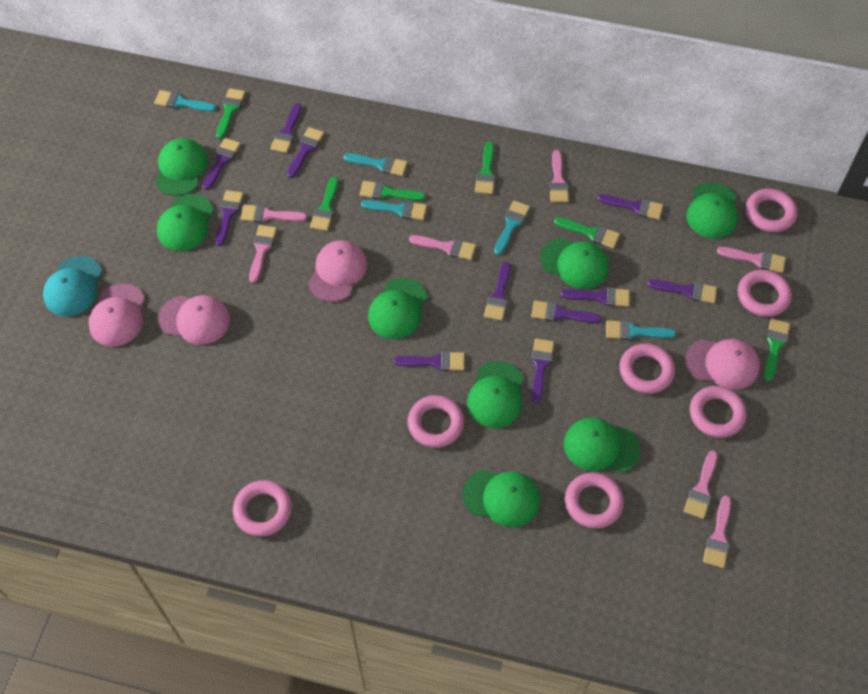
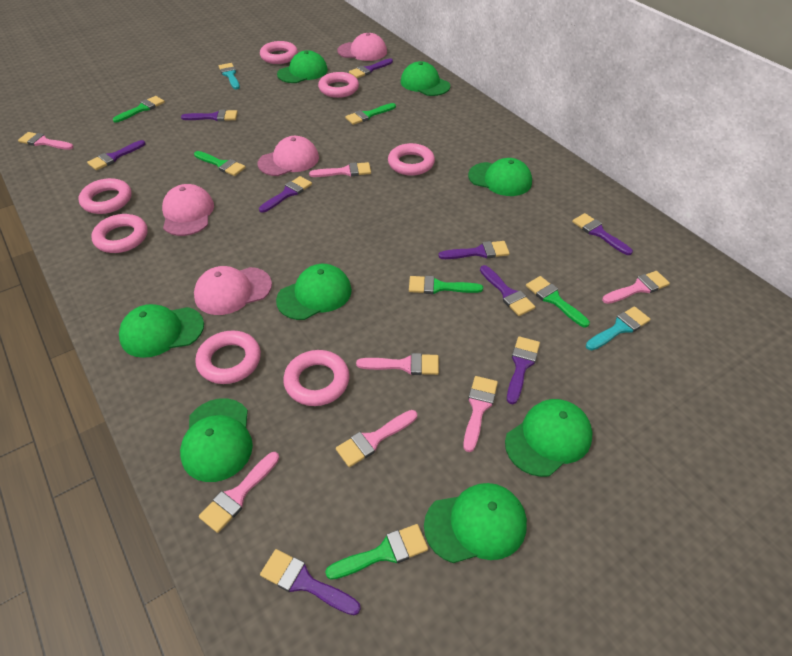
purple brush: 11 -> 9
turquoise brush: 5 -> 2
turquoise cap: 1 -> 0

